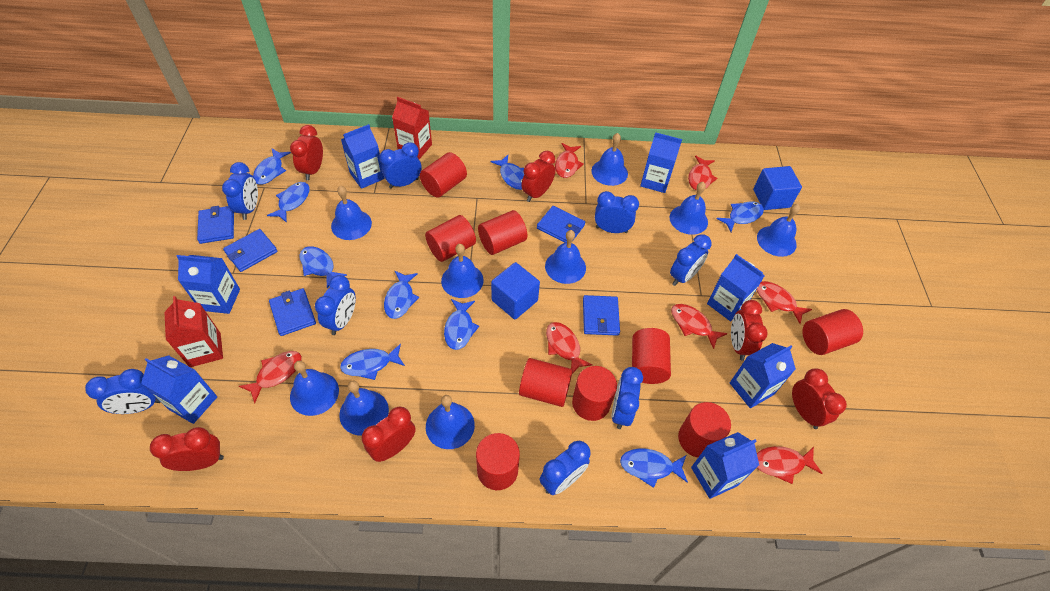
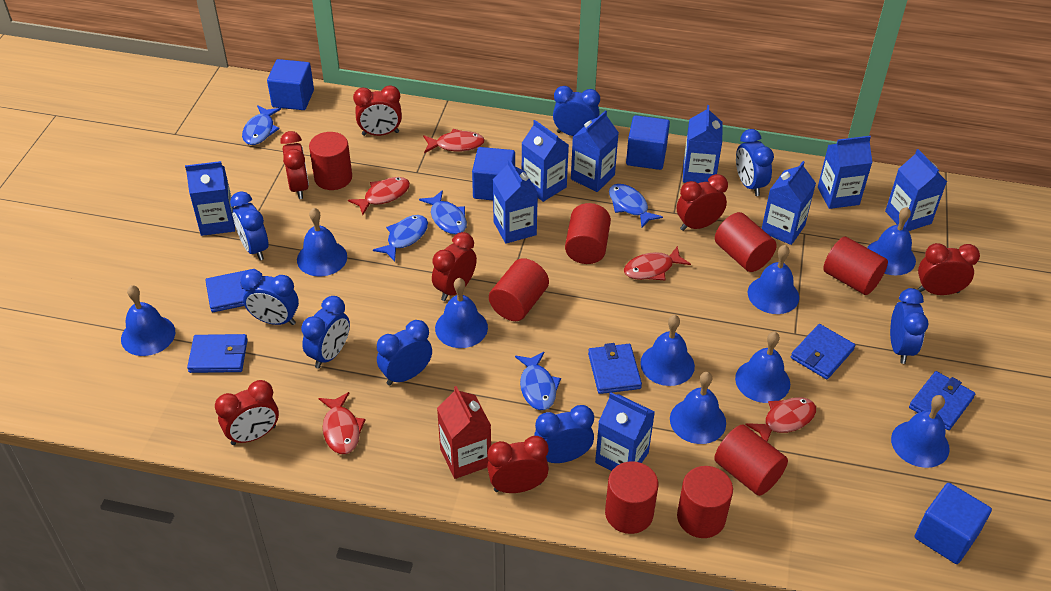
blue carton: 7 -> 9
blue cube: 2 -> 4
blue fish: 9 -> 5
red carton: 2 -> 1
red clock: 6 -> 7
red cylinder: 9 -> 8
red fish: 7 -> 5

